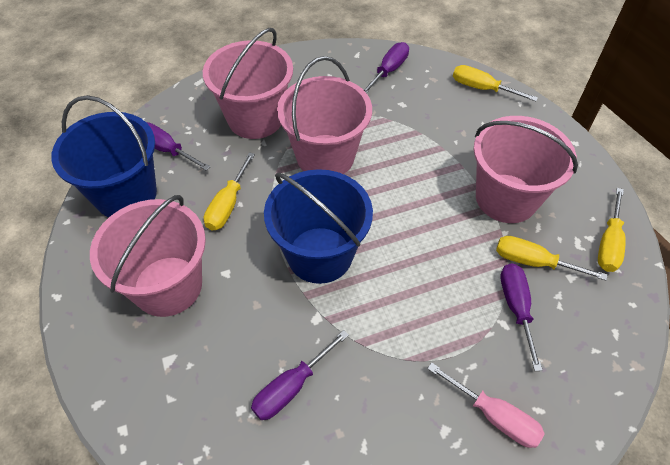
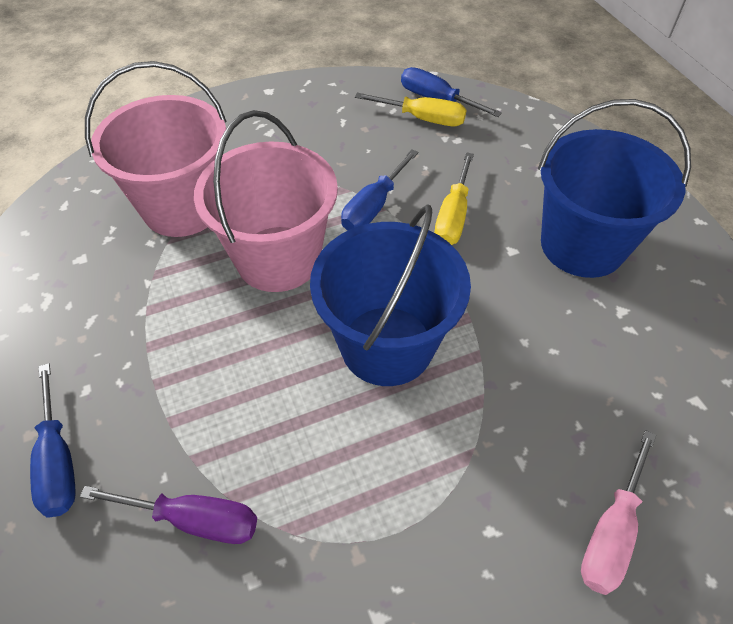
blue screwdriver: 0 -> 3
pink bucket: 4 -> 2
purple screwdriver: 4 -> 1
yellow screwdriver: 4 -> 2

